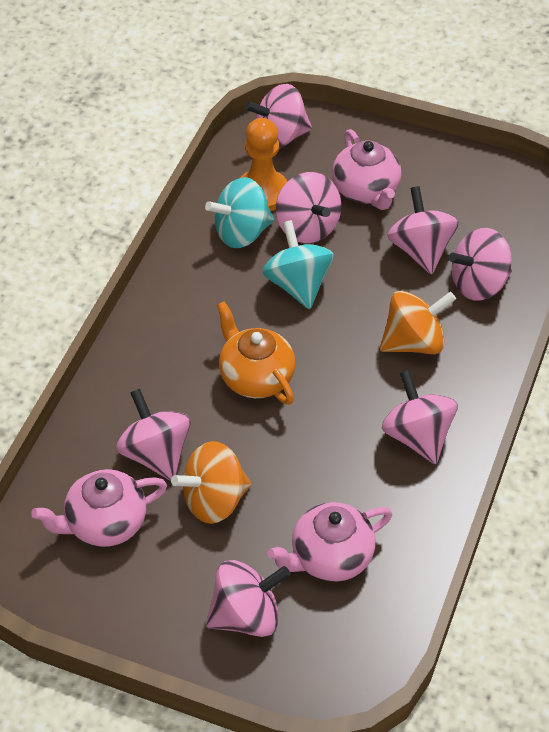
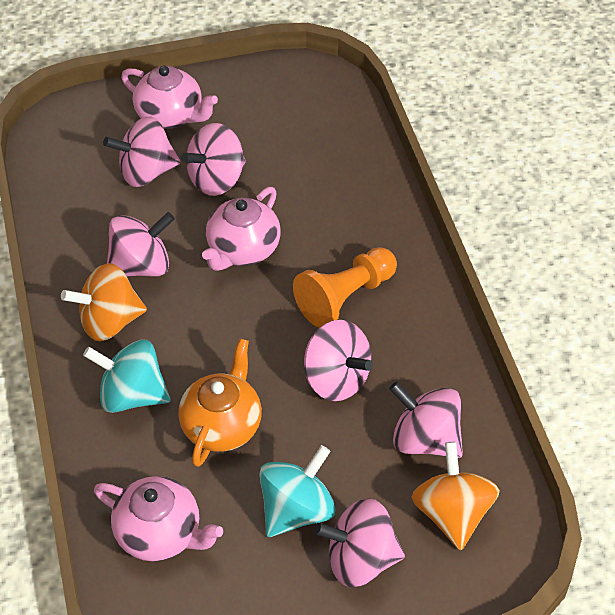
pink spinning top: 7 -> 6

